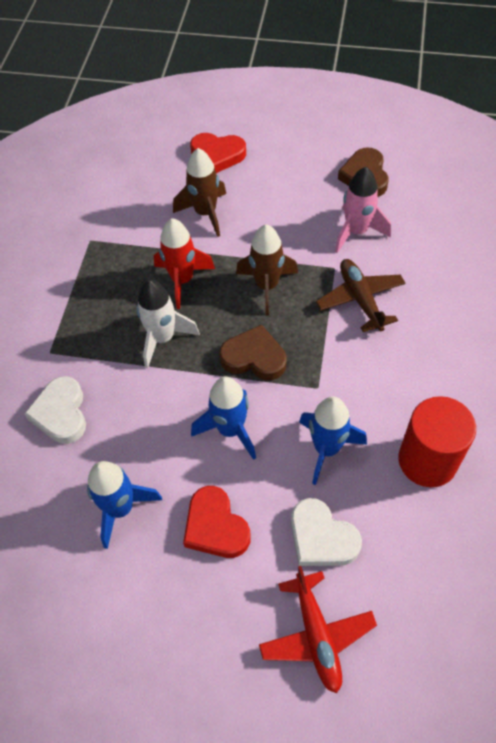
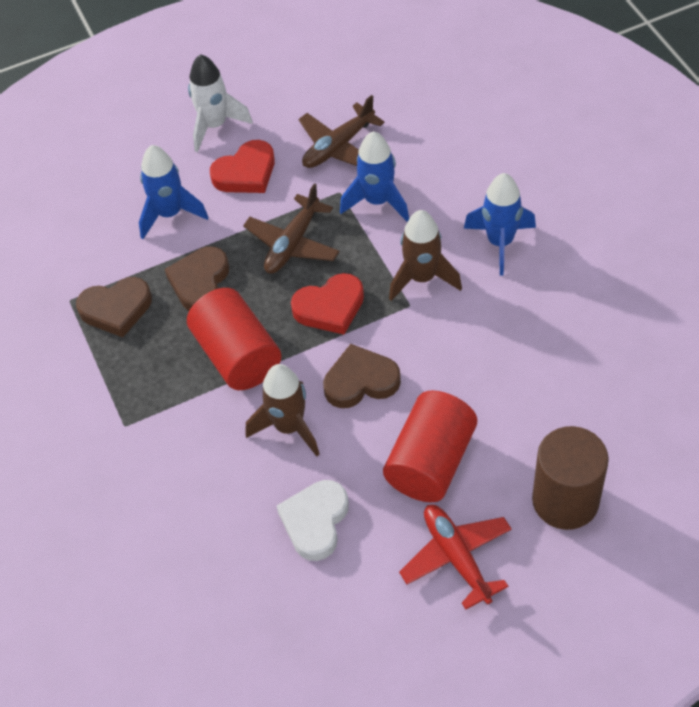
brown cylinder: 0 -> 1
brown heart: 2 -> 3
brown plane: 1 -> 2
pink rocket: 1 -> 0
red cylinder: 1 -> 2
red rocket: 1 -> 0
white heart: 2 -> 1

